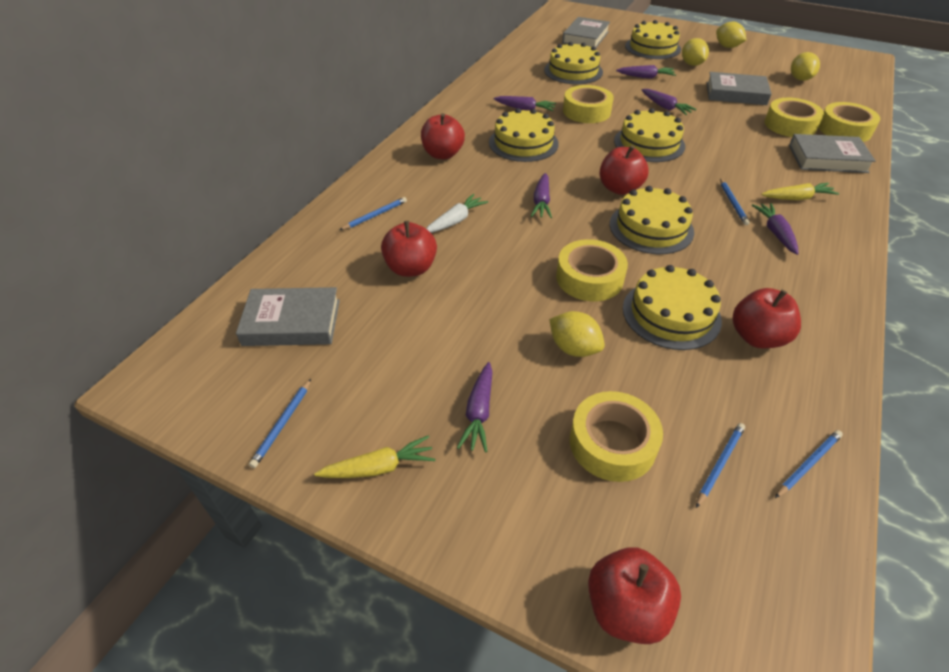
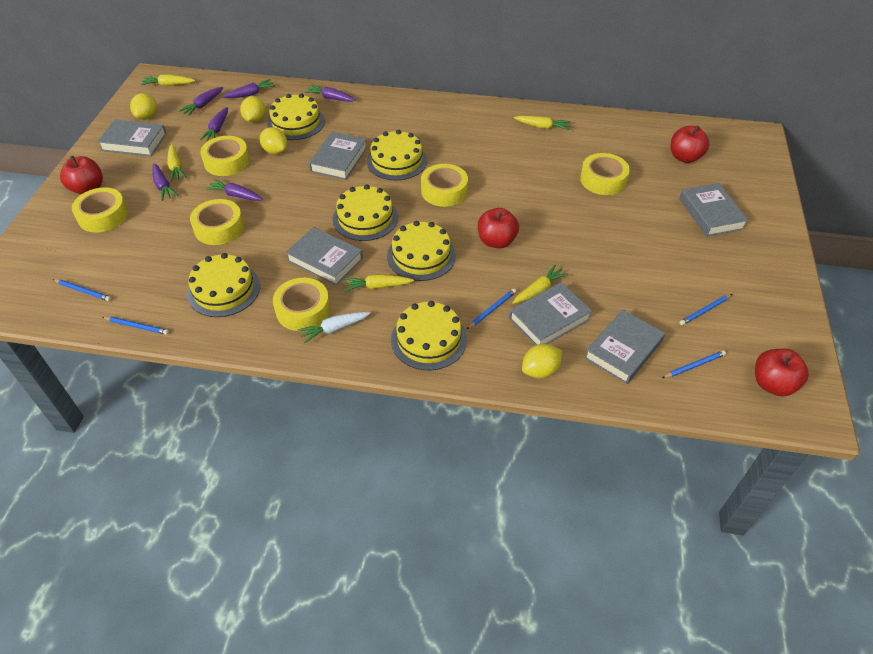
grey book: 4 -> 6
red apple: 5 -> 4
yellow carrot: 2 -> 5
yellow tape: 5 -> 6

